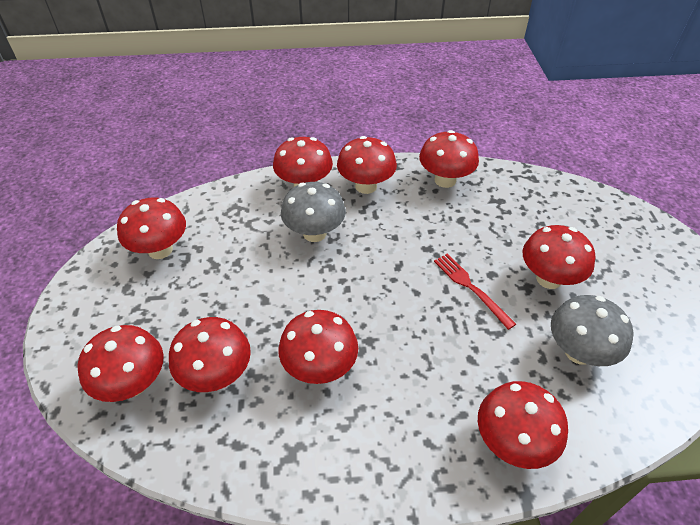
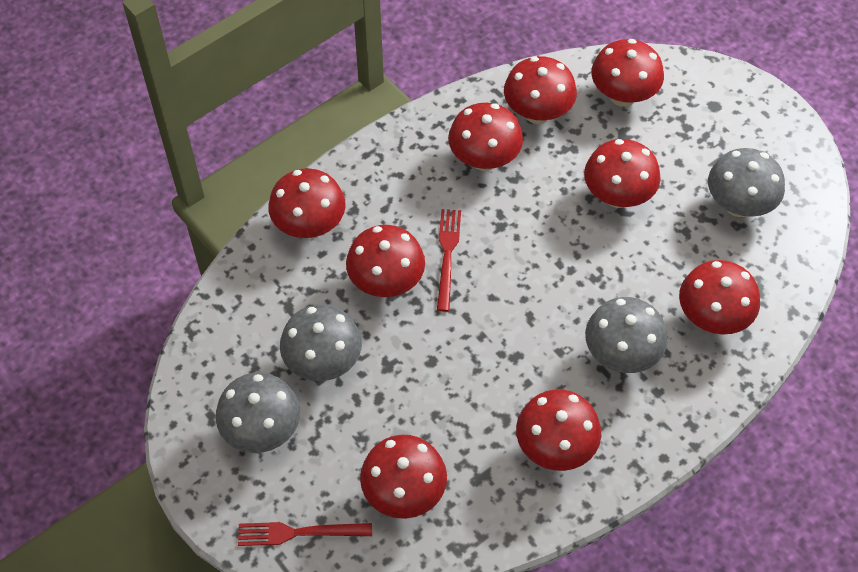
grey mushroom: 2 -> 4
red fork: 1 -> 2

